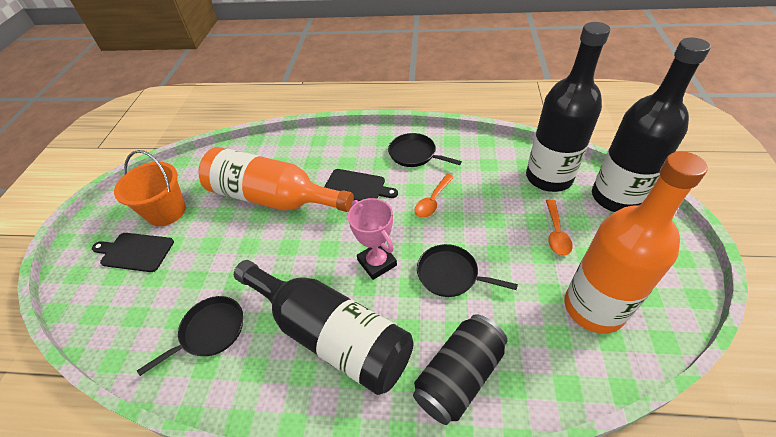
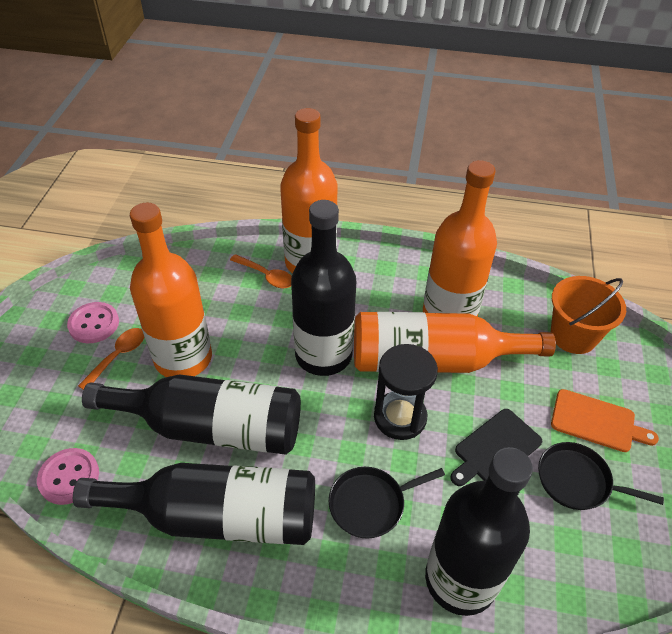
black bottle: 3 -> 4
black can: 1 -> 0
black cutting board: 2 -> 1
black hourglass: 0 -> 1
black pan: 3 -> 2
orange bottle: 2 -> 4
orange cutting board: 0 -> 1
pink button: 0 -> 2
pink trophy: 1 -> 0

